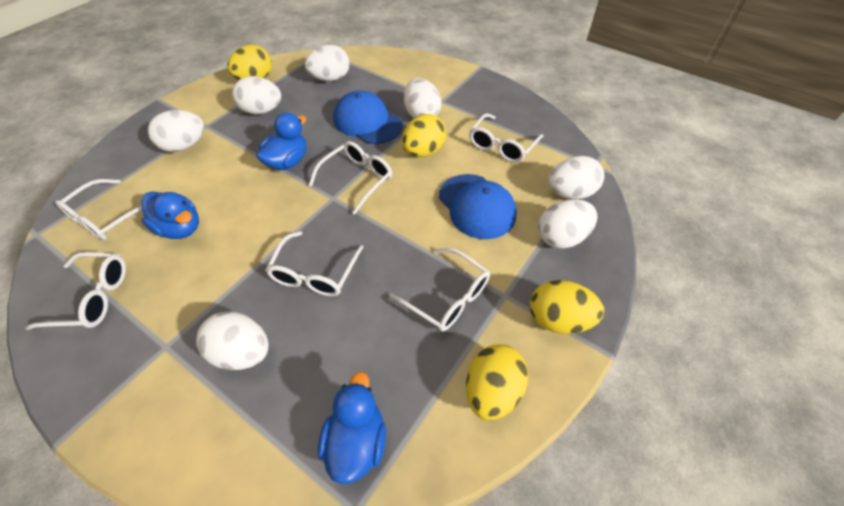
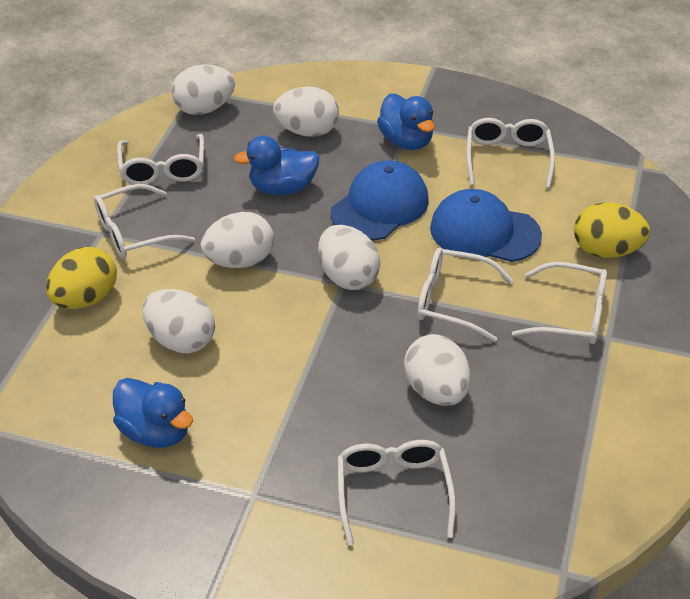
white egg: 7 -> 6
yellow egg: 4 -> 2

